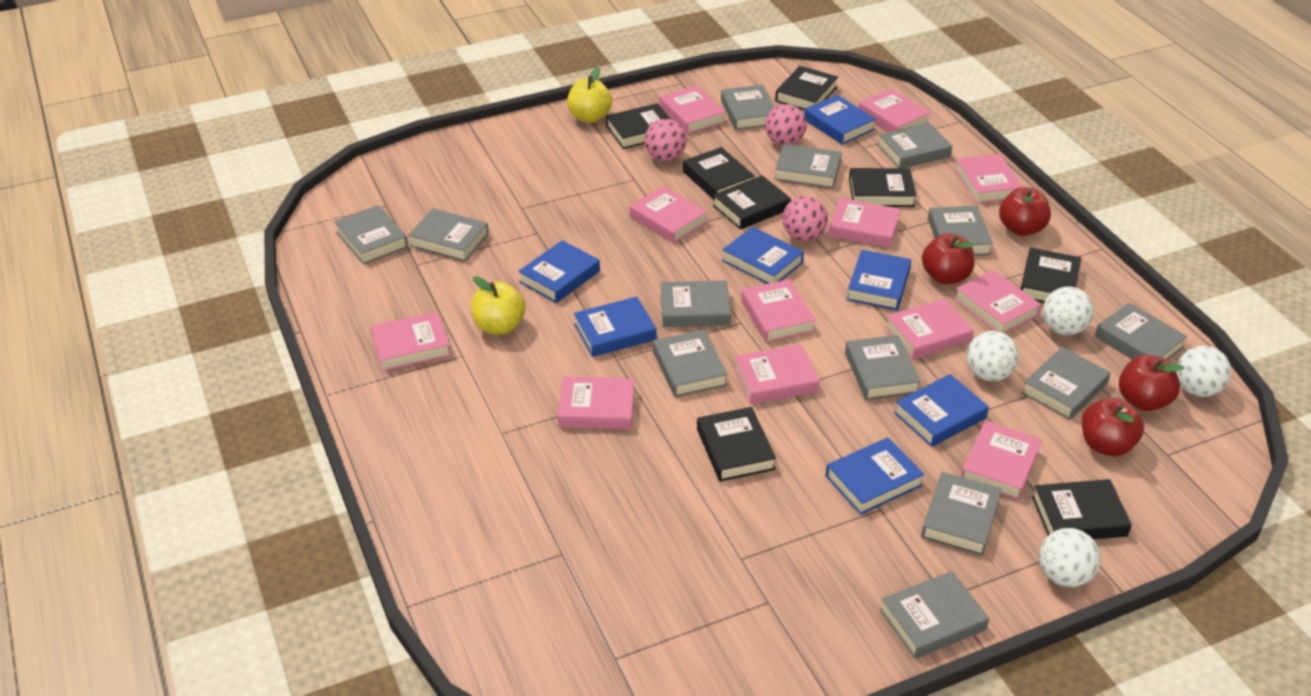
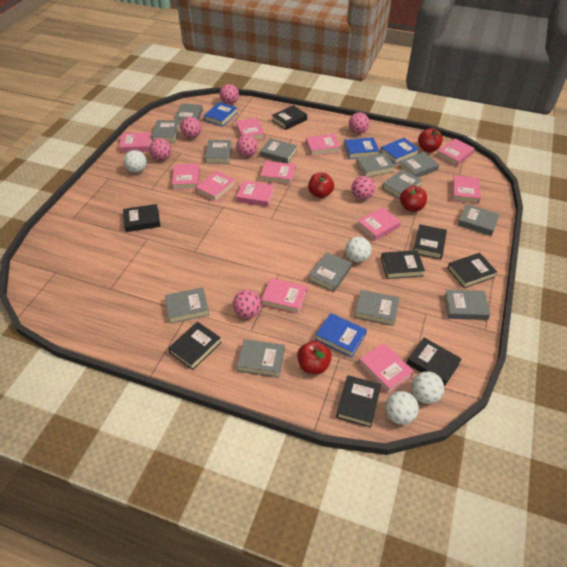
blue book: 7 -> 4
pink ball: 3 -> 7
yellow apple: 2 -> 0

